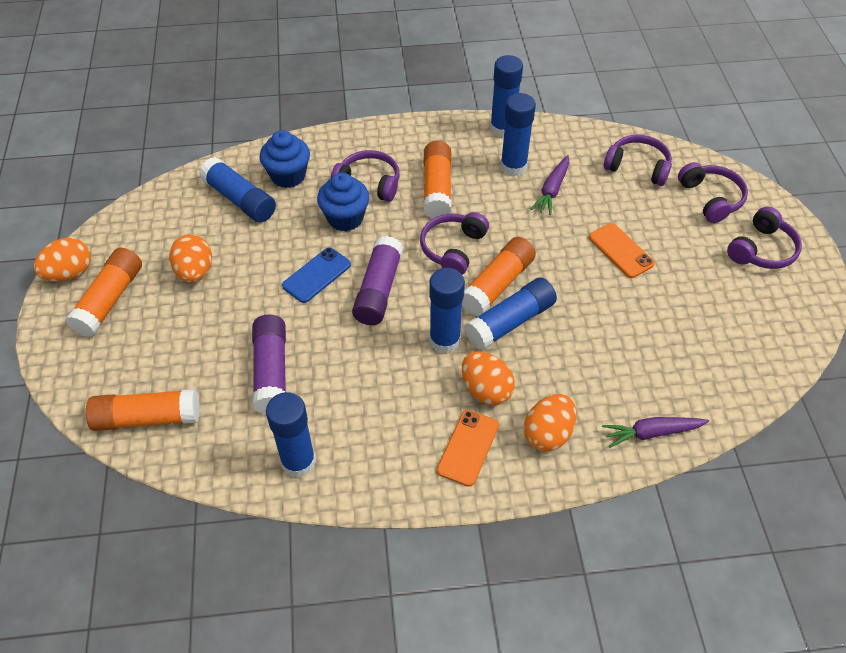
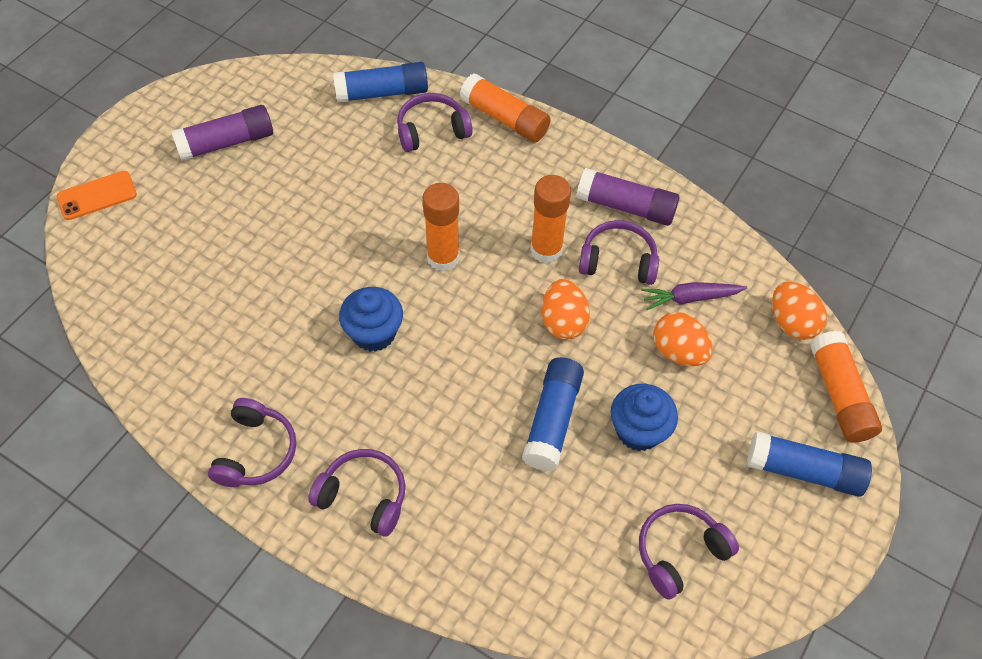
blue glue stick: 6 -> 3
blue phone: 1 -> 0
orange egg: 4 -> 3
orange phone: 2 -> 1
purple carrot: 2 -> 1

